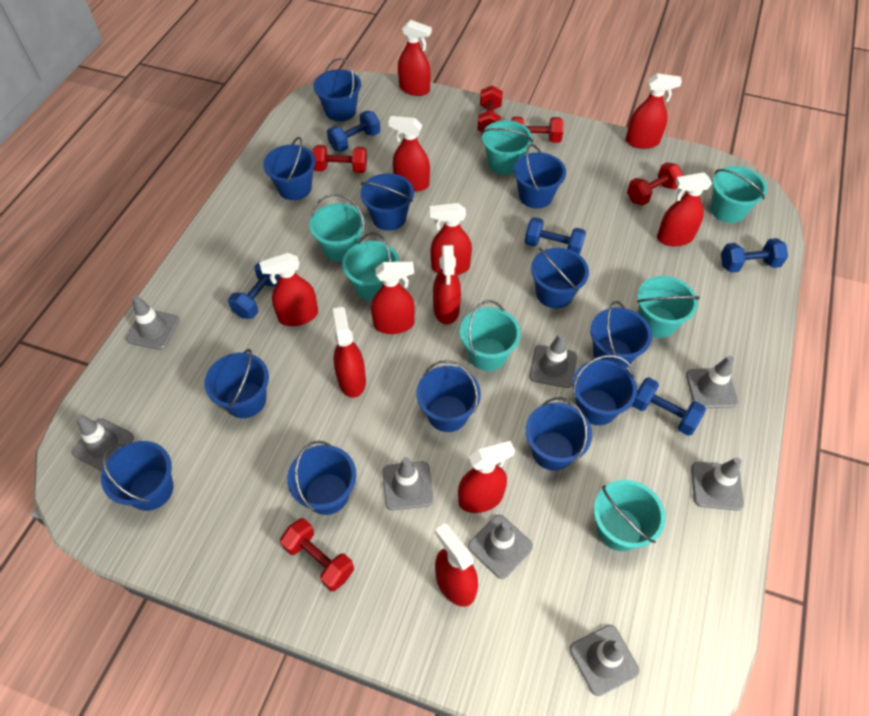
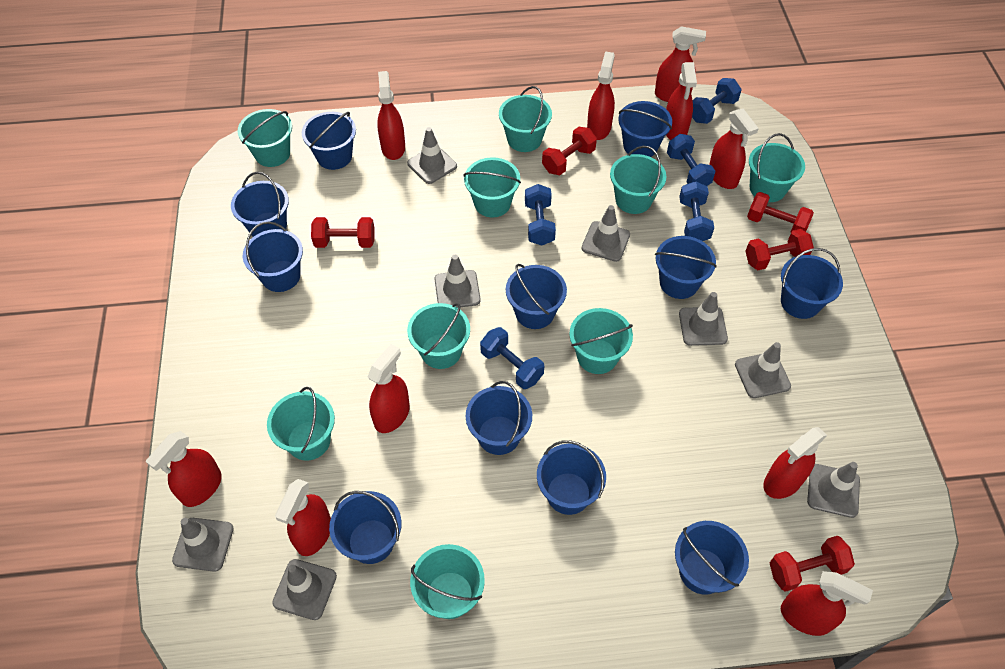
blue bucket: 12 -> 11
red spray bottle: 11 -> 10
turquoise bucket: 7 -> 9

